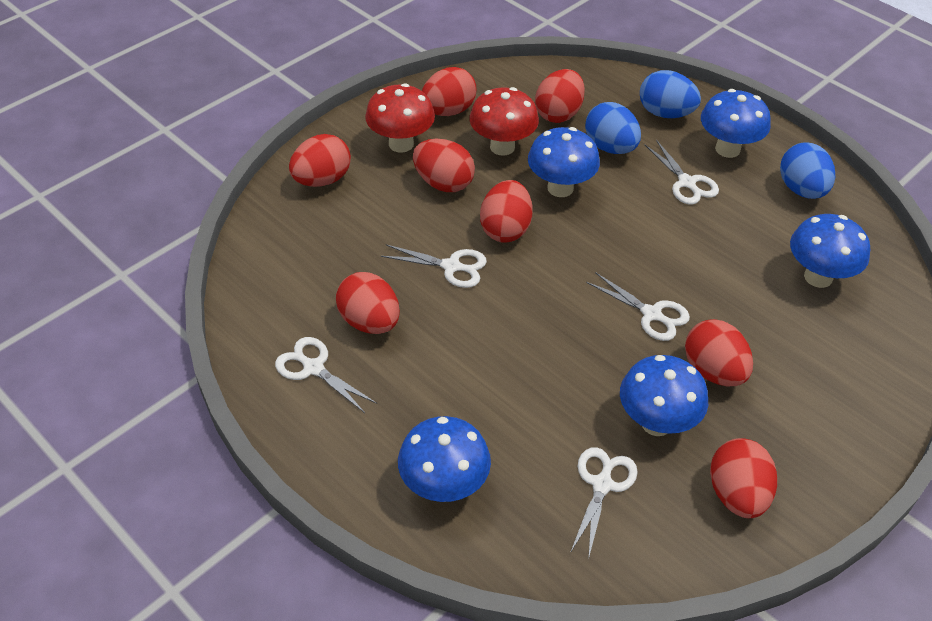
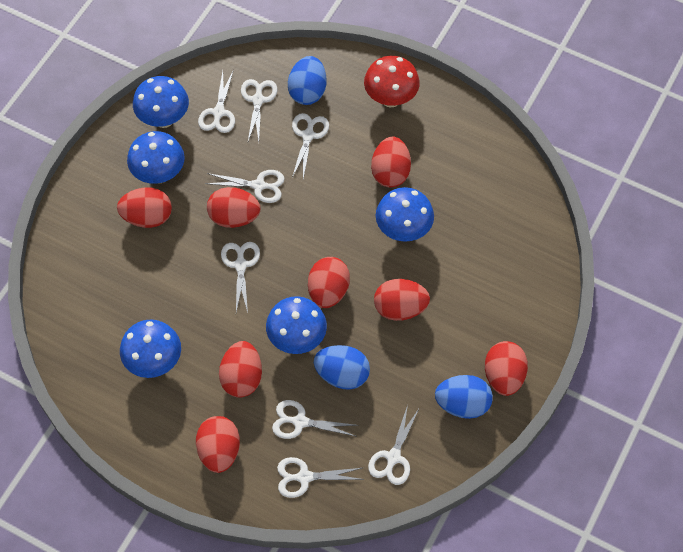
red mushroom: 2 -> 1
white scissors: 5 -> 8

